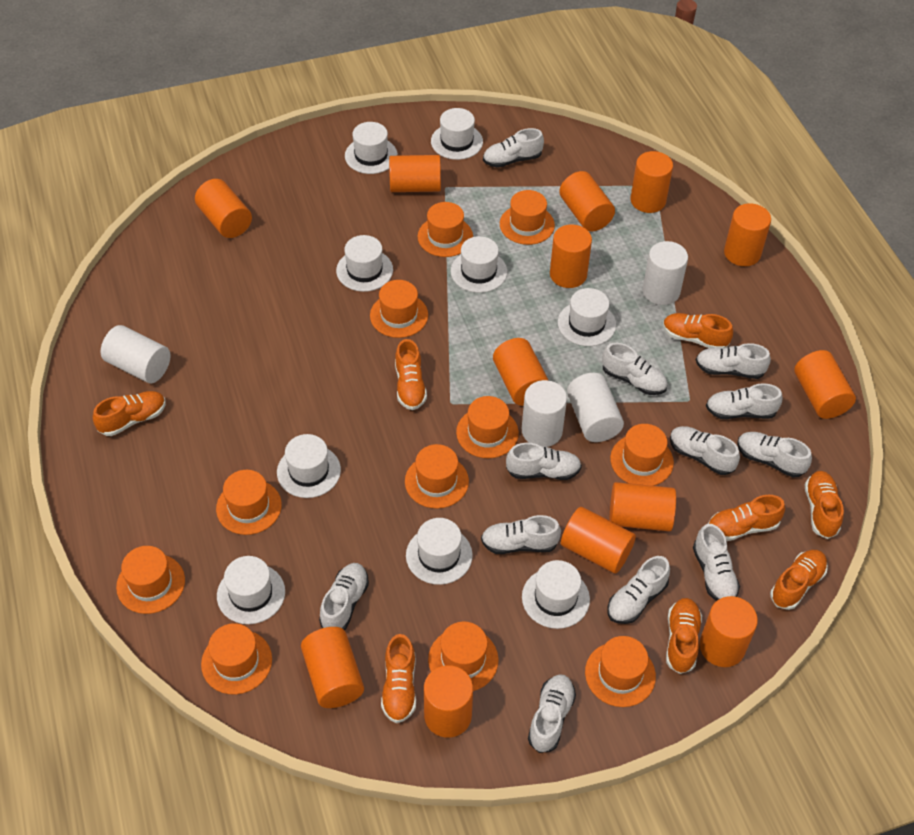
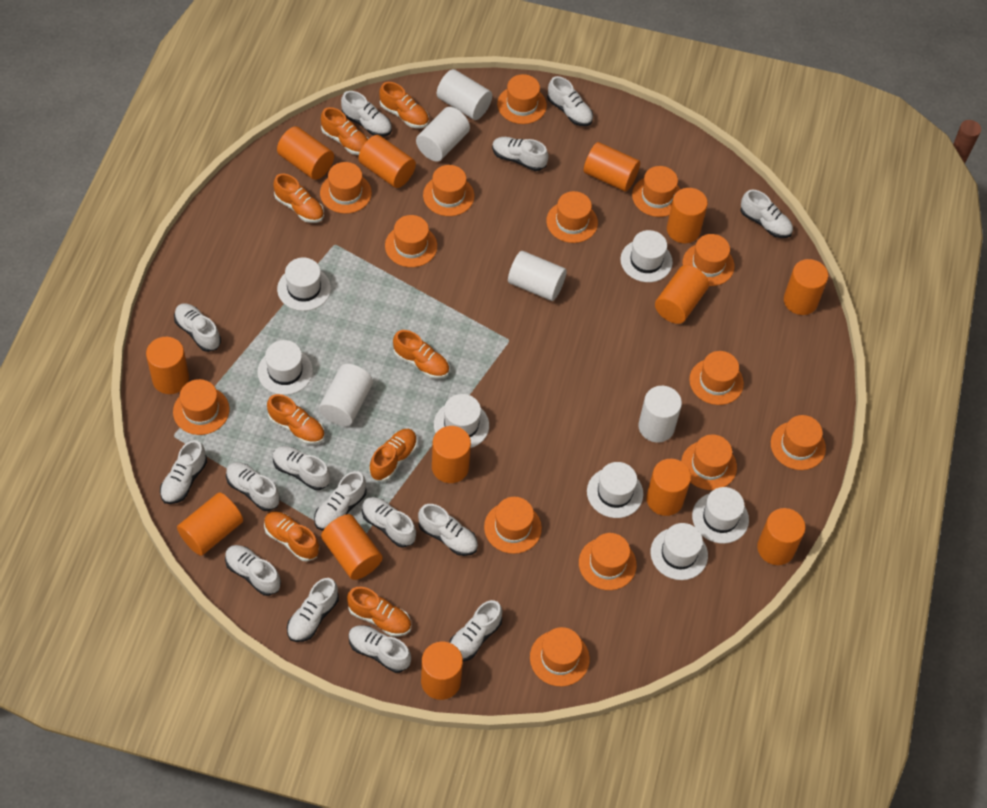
orange hat: 11 -> 14
white cylinder: 4 -> 5
white hat: 9 -> 7
white shoe: 12 -> 15

